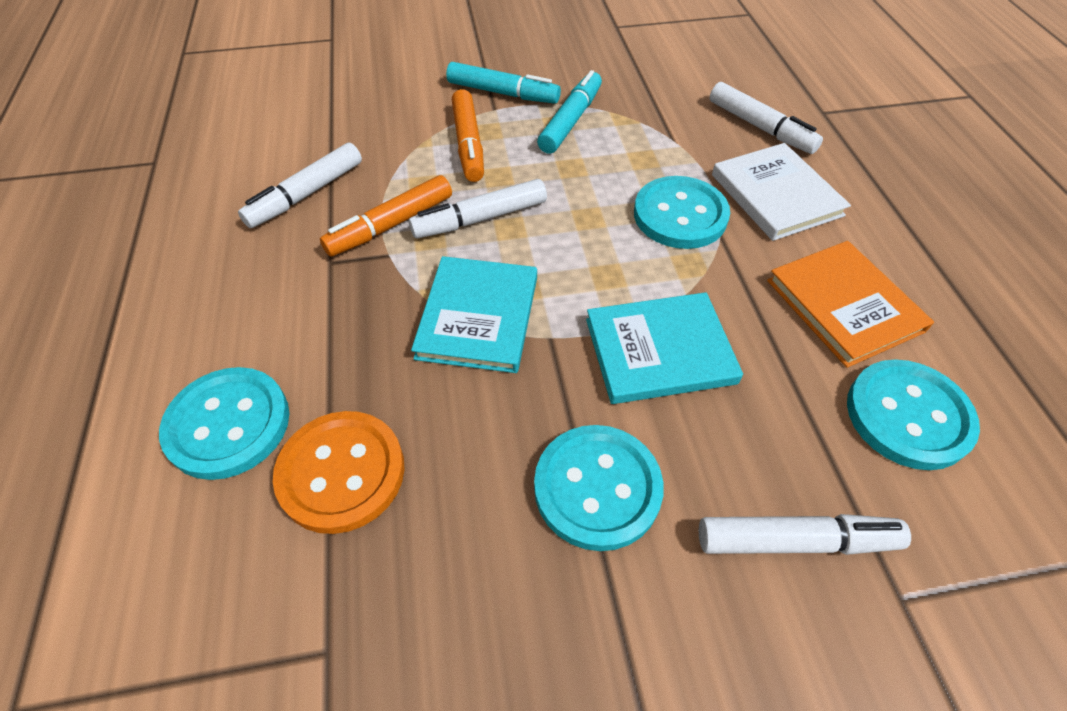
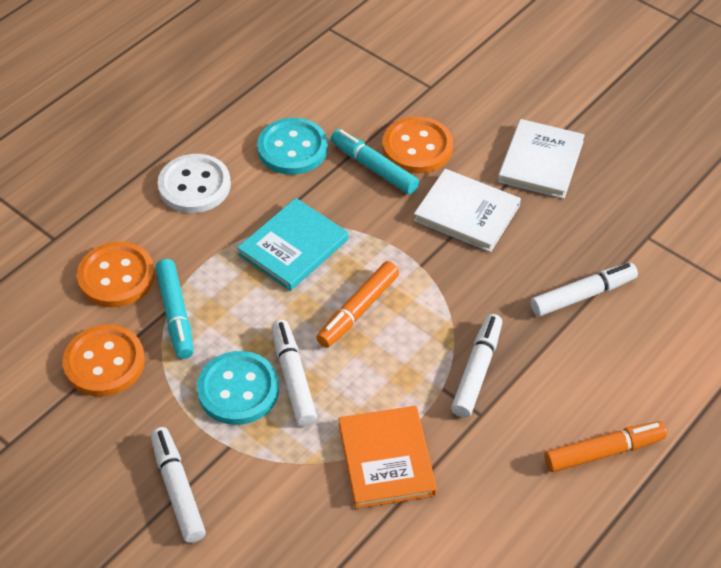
orange button: 1 -> 3
turquoise book: 2 -> 1
turquoise button: 4 -> 2
white book: 1 -> 2
white button: 0 -> 1

